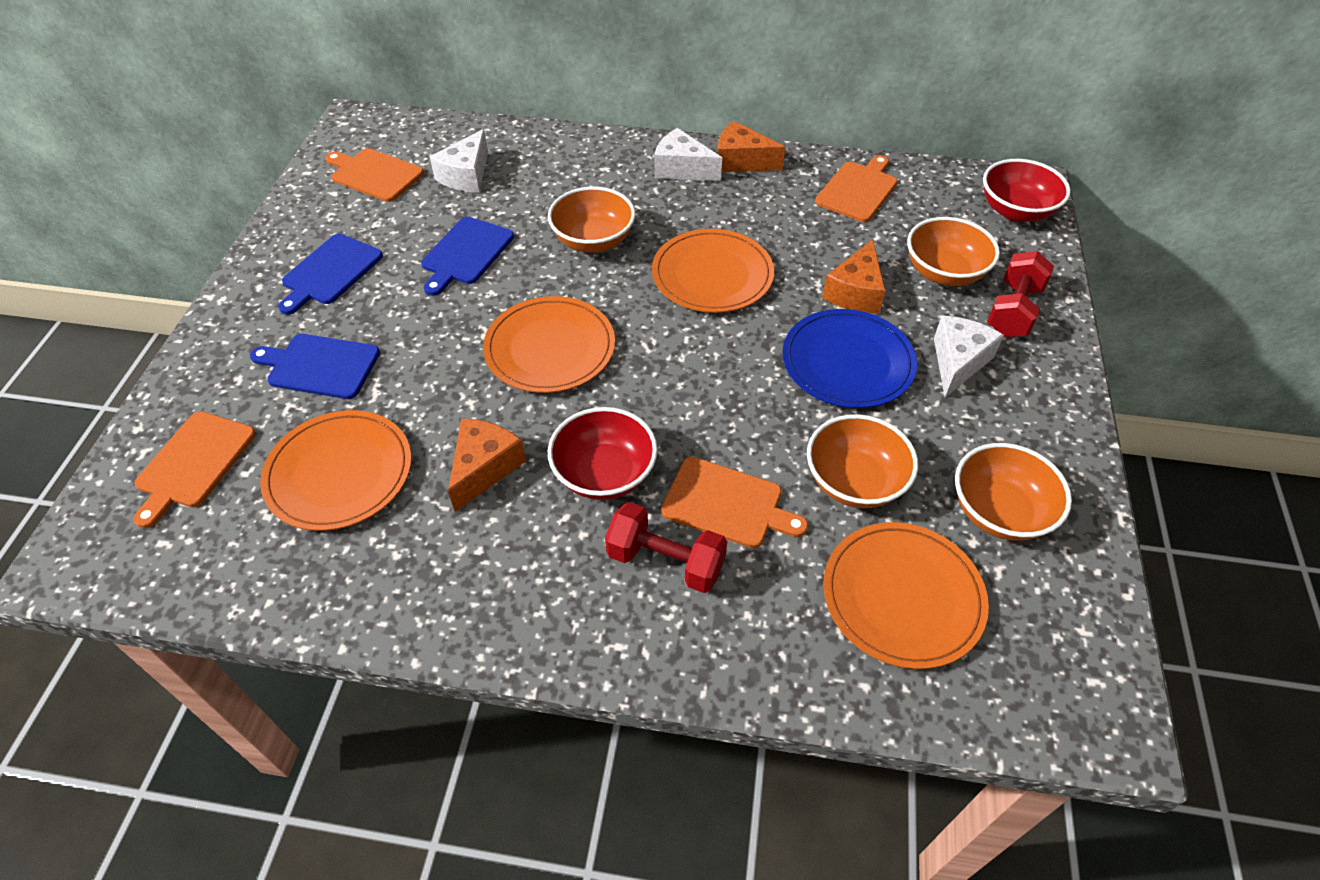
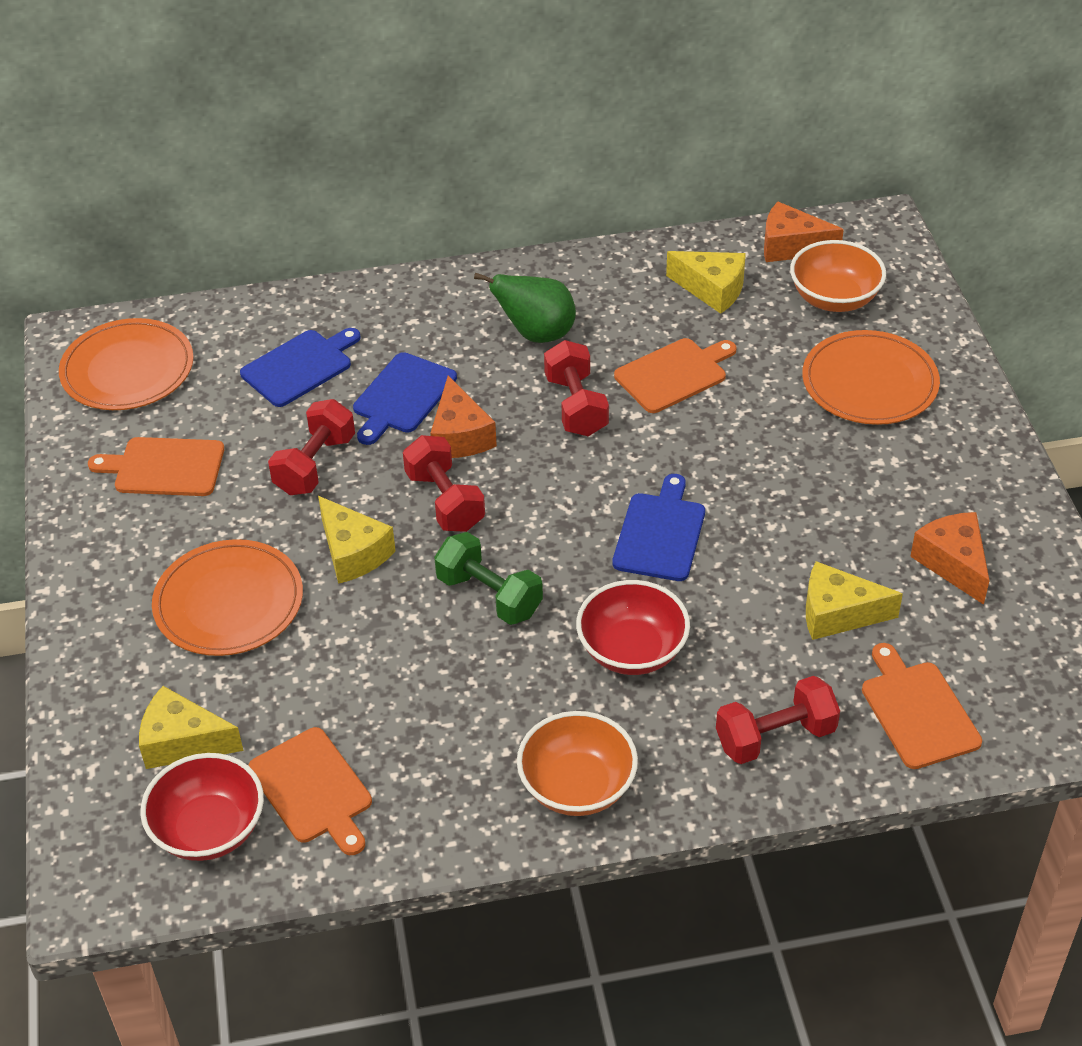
blue plate: 1 -> 0
green dumbbell: 0 -> 1
green pear: 0 -> 1
orange bowl: 4 -> 2
orange plate: 4 -> 3
red dumbbell: 2 -> 4
white cheese: 3 -> 0
yellow cheese: 0 -> 4

